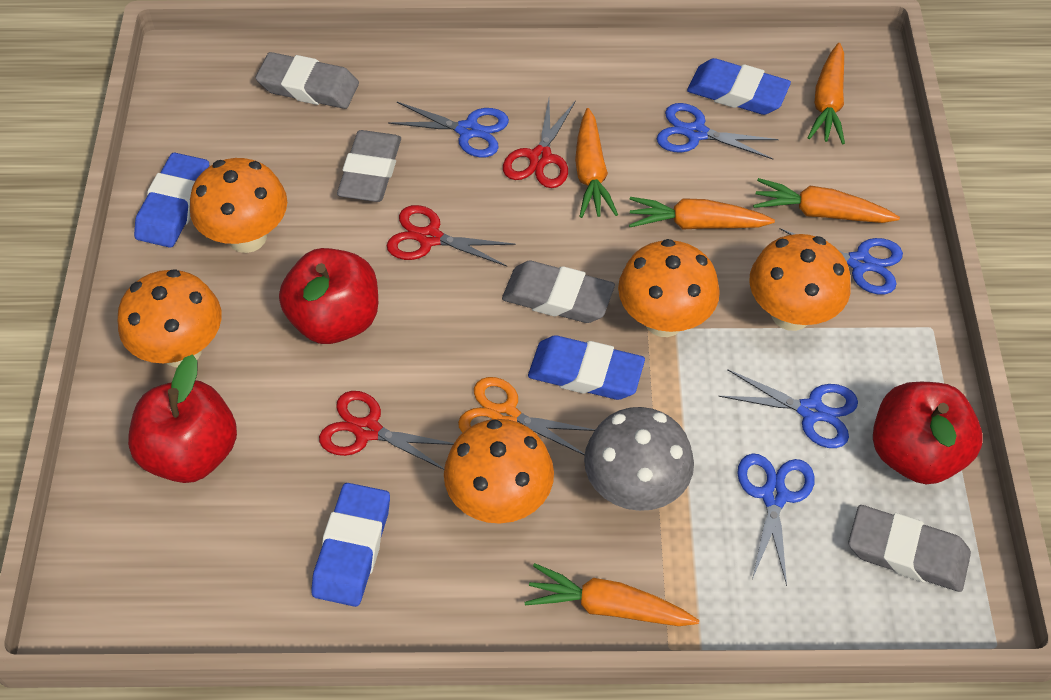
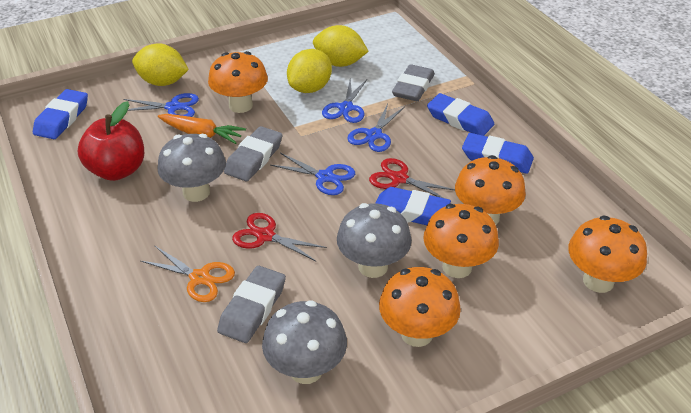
blue scissors: 5 -> 4
grey eraser: 4 -> 3
grey mushroom: 1 -> 3
orange carrot: 5 -> 1
red apple: 3 -> 1
red scissors: 3 -> 2
yellow lemon: 0 -> 3

